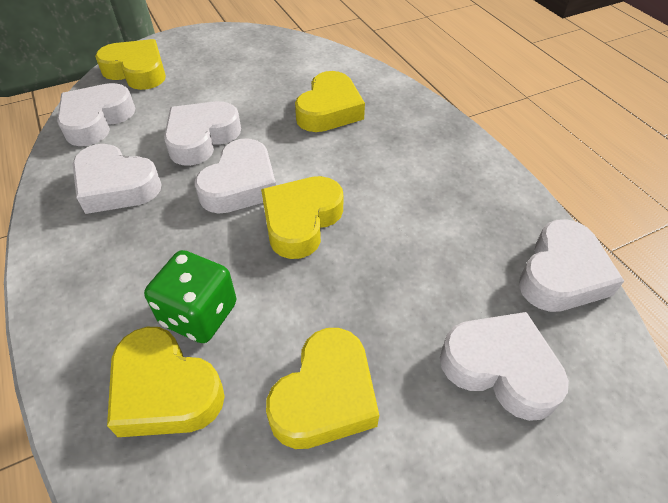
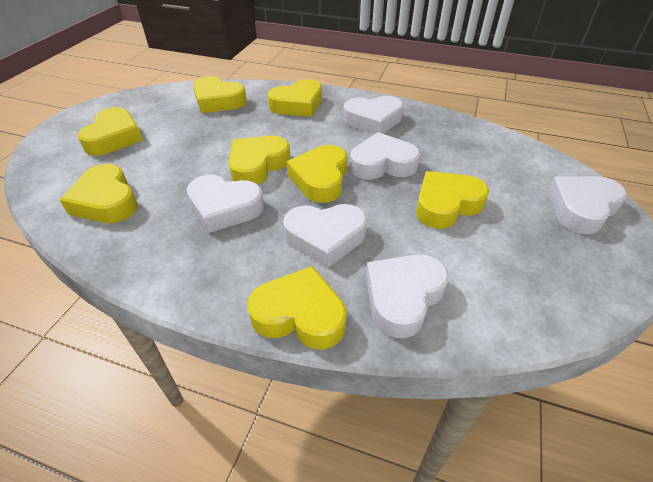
green dice: 1 -> 0
yellow heart: 5 -> 8

